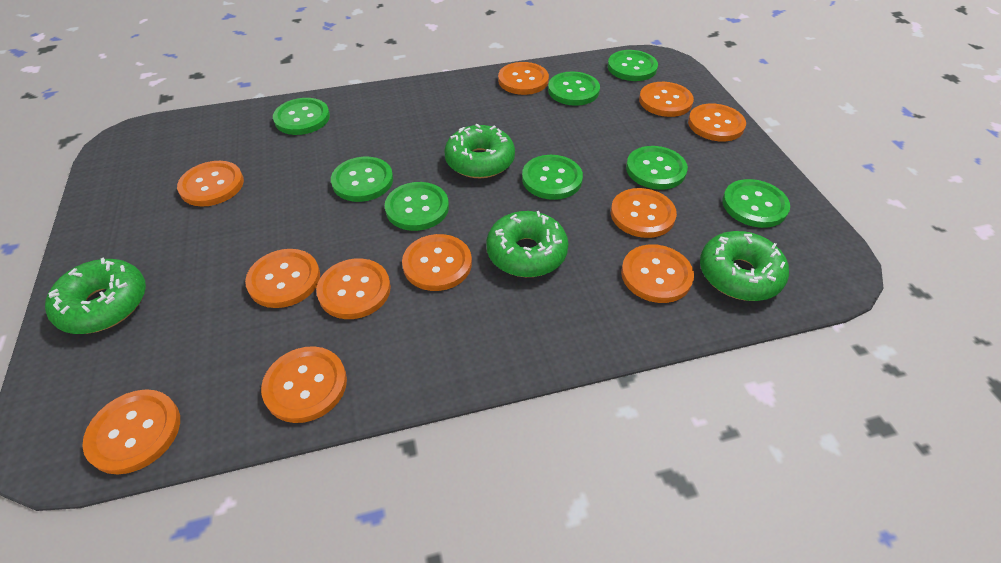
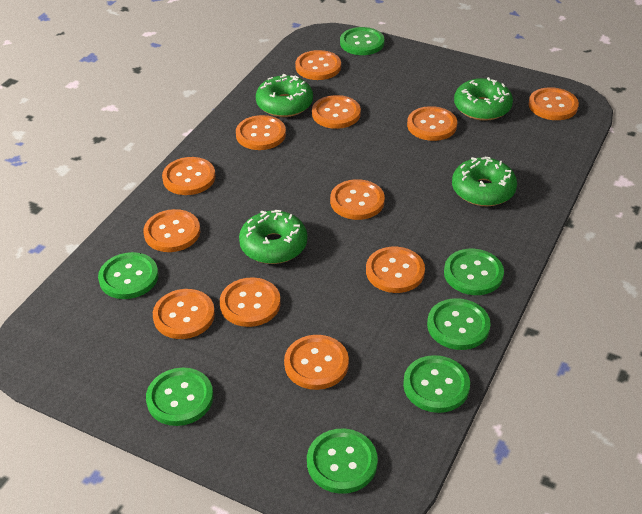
green button: 8 -> 7
orange button: 11 -> 12

